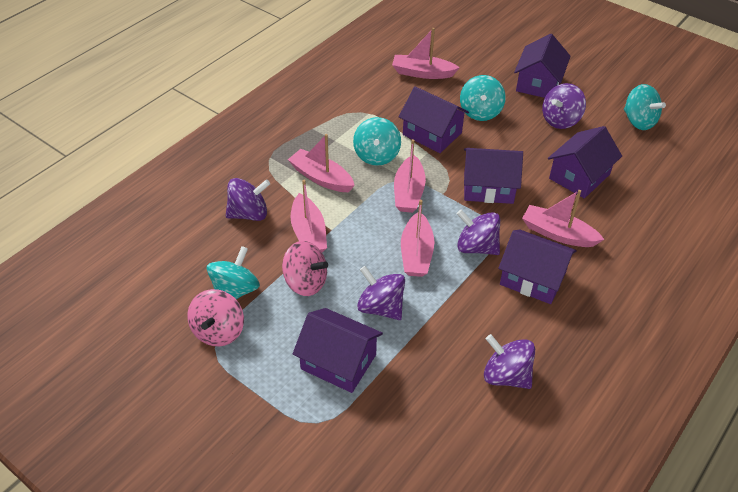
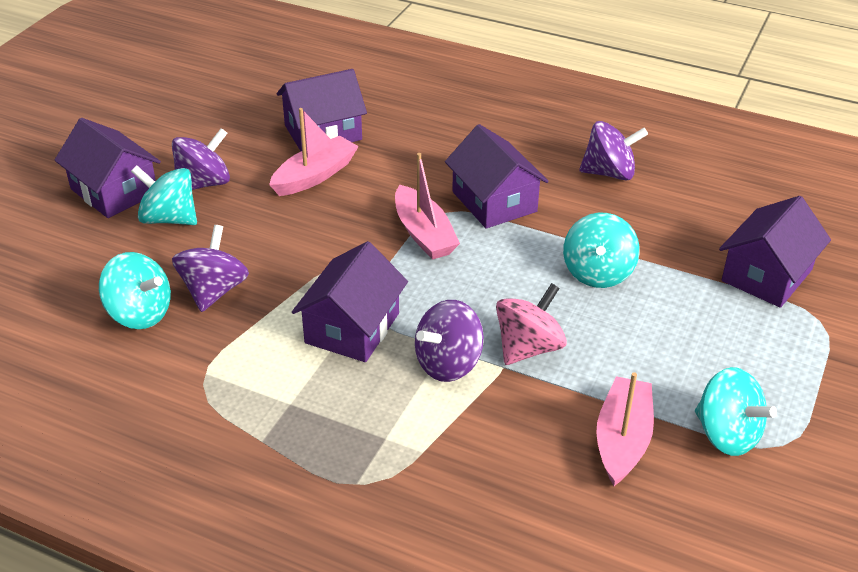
pink boat: 6 -> 3
pink spinning top: 2 -> 1
purple house: 6 -> 5
purple spinning top: 5 -> 4

